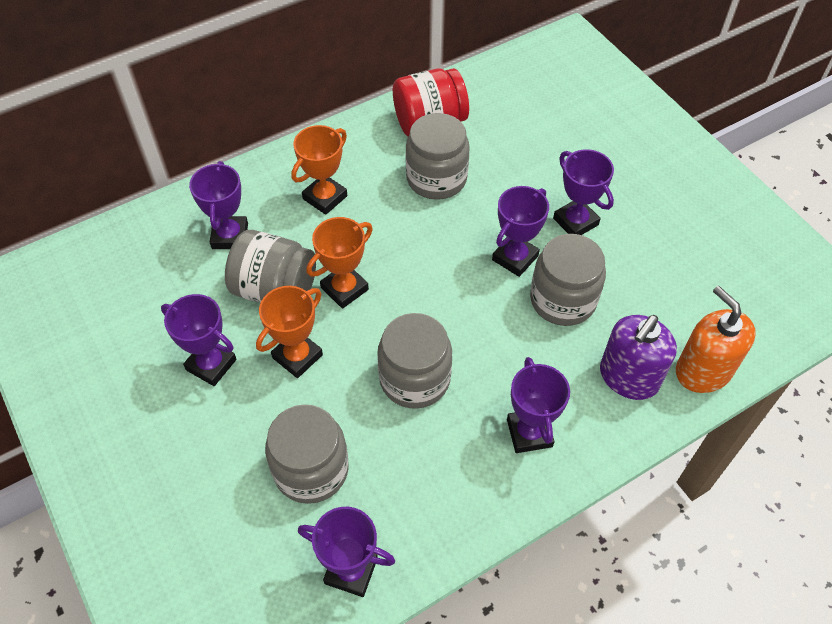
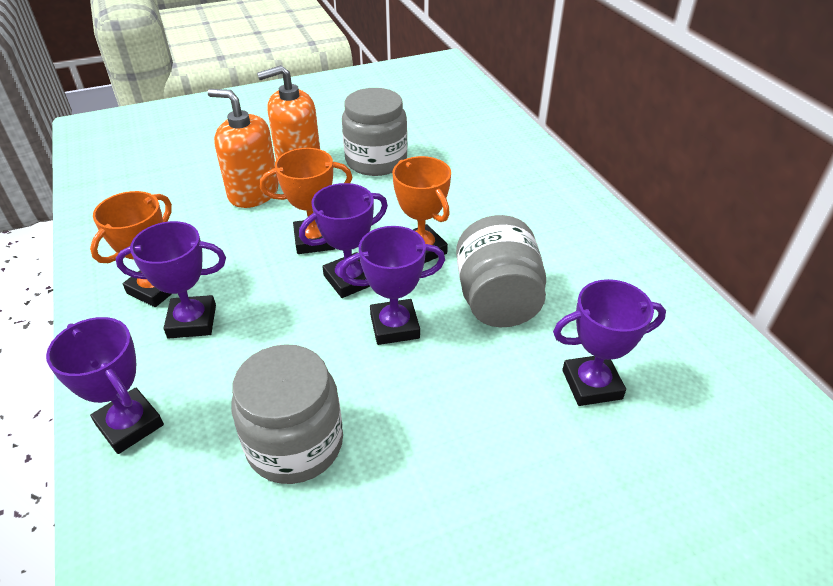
grey jar: 5 -> 3
orange soap dispenser: 1 -> 2
purple soap dispenser: 1 -> 0
purple trophy: 6 -> 5
red jar: 1 -> 0

